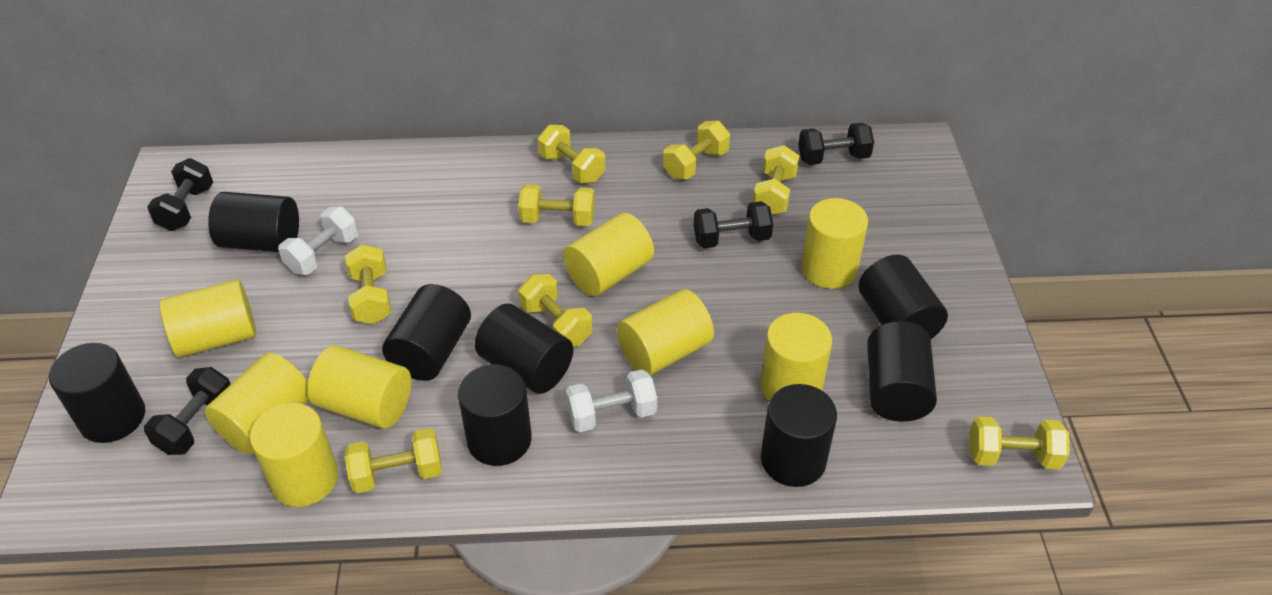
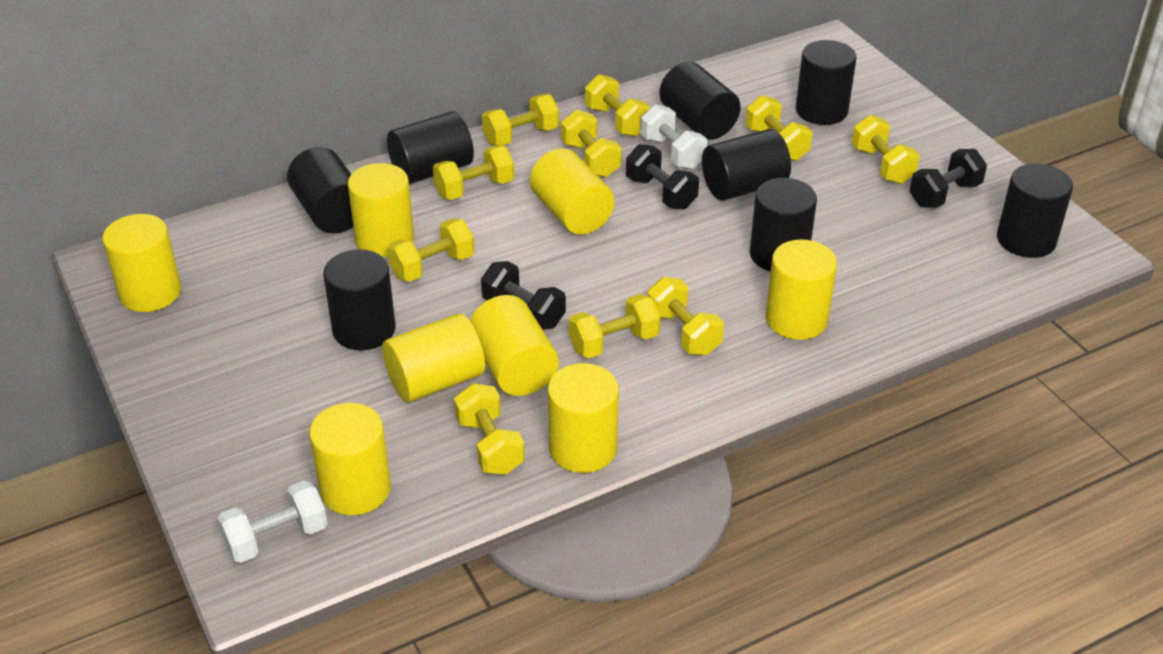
black dumbbell: 4 -> 3
yellow dumbbell: 8 -> 10

